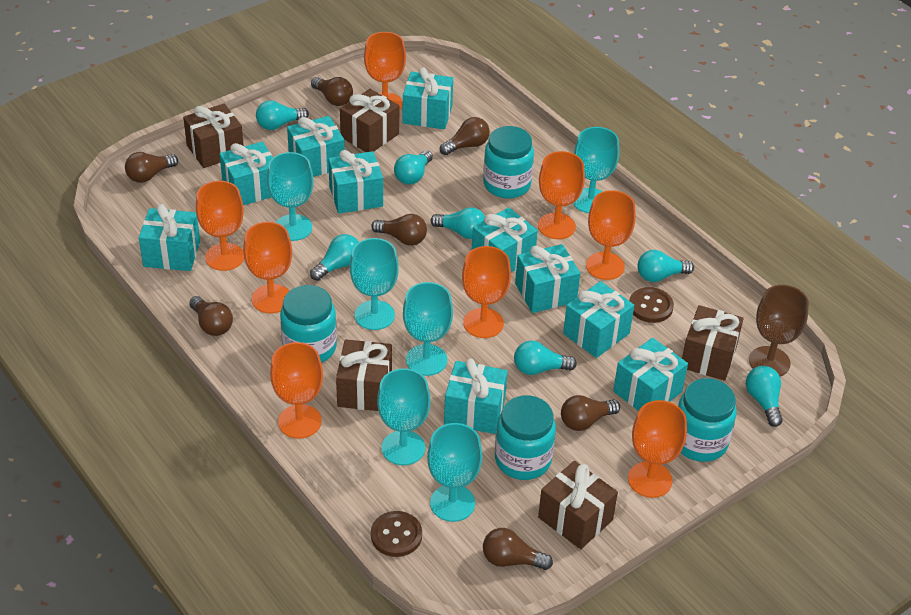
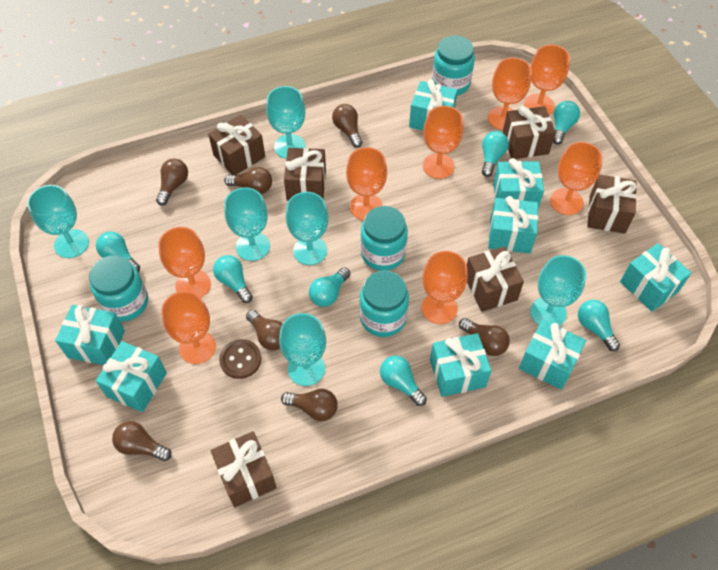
brown button: 2 -> 1
brown gift: 5 -> 6
brown goblet: 1 -> 0
turquoise gift: 10 -> 8

